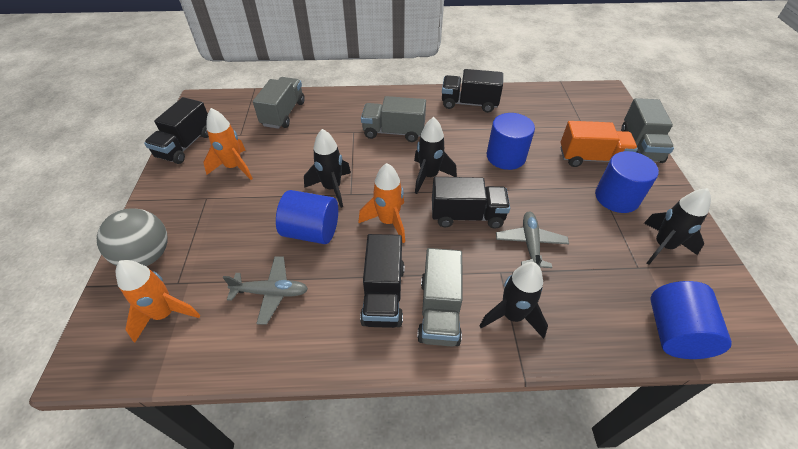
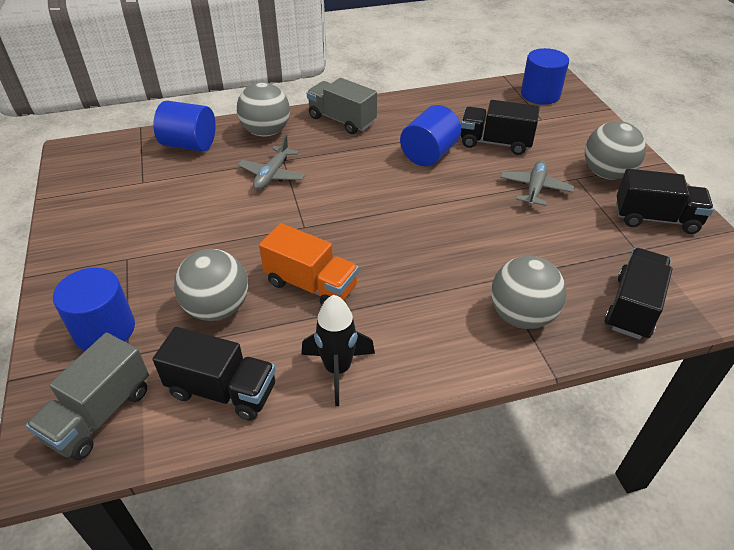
black rocket: 4 -> 1
grey ball: 1 -> 4
grey truck: 4 -> 2
orange rocket: 3 -> 0

